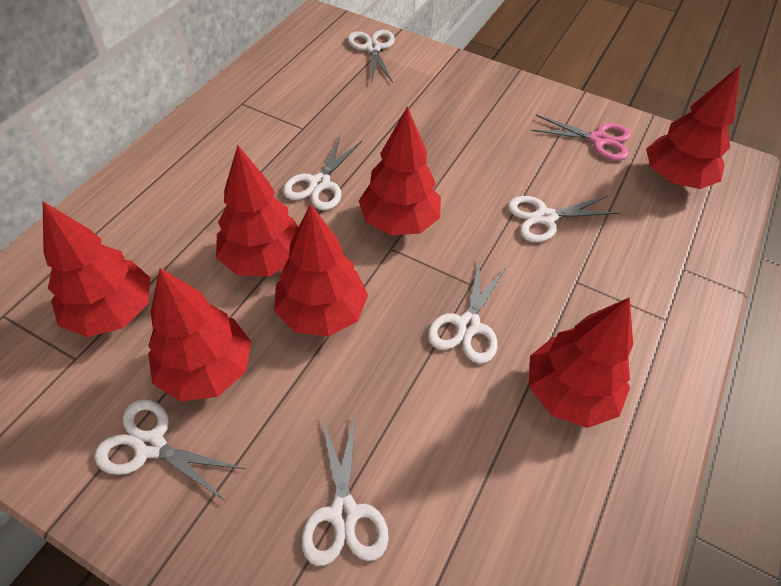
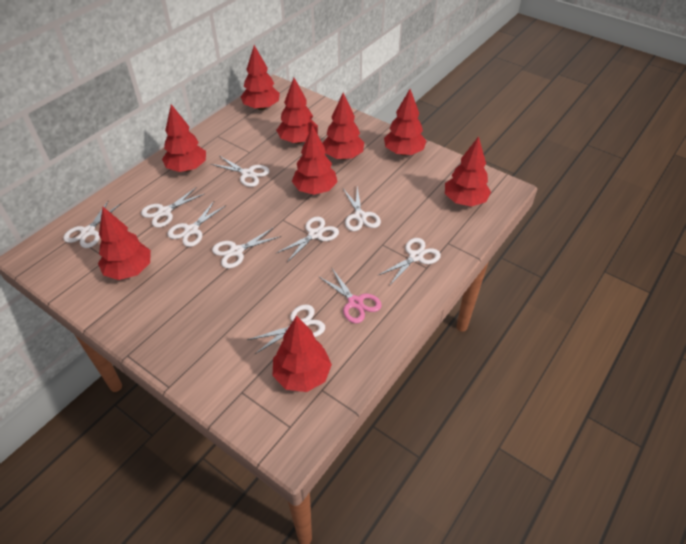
red tree: 7 -> 9
white scissors: 6 -> 9

